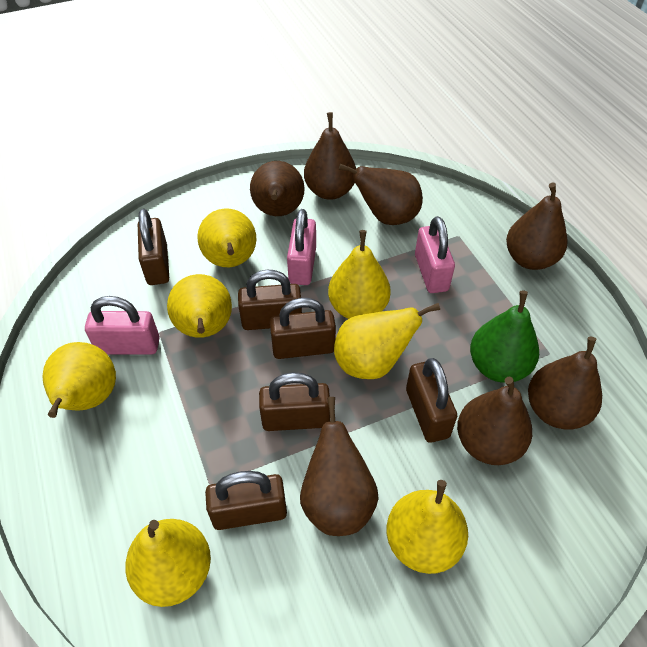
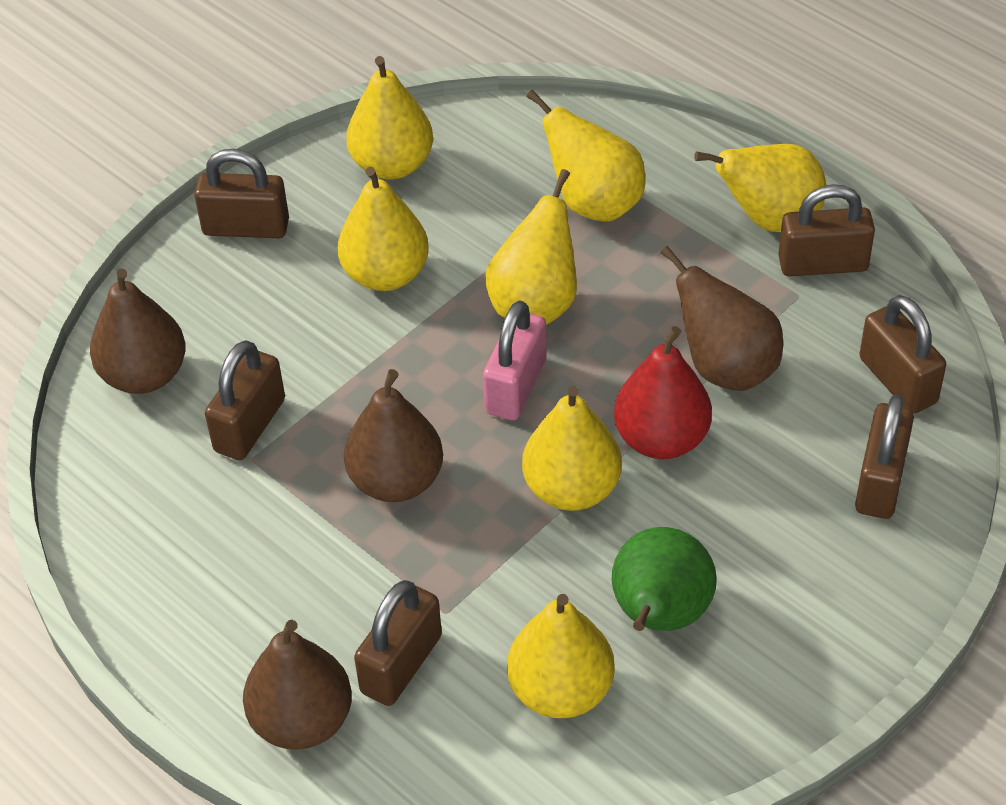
brown pear: 7 -> 4
pink padlock: 3 -> 1
red pear: 0 -> 1

